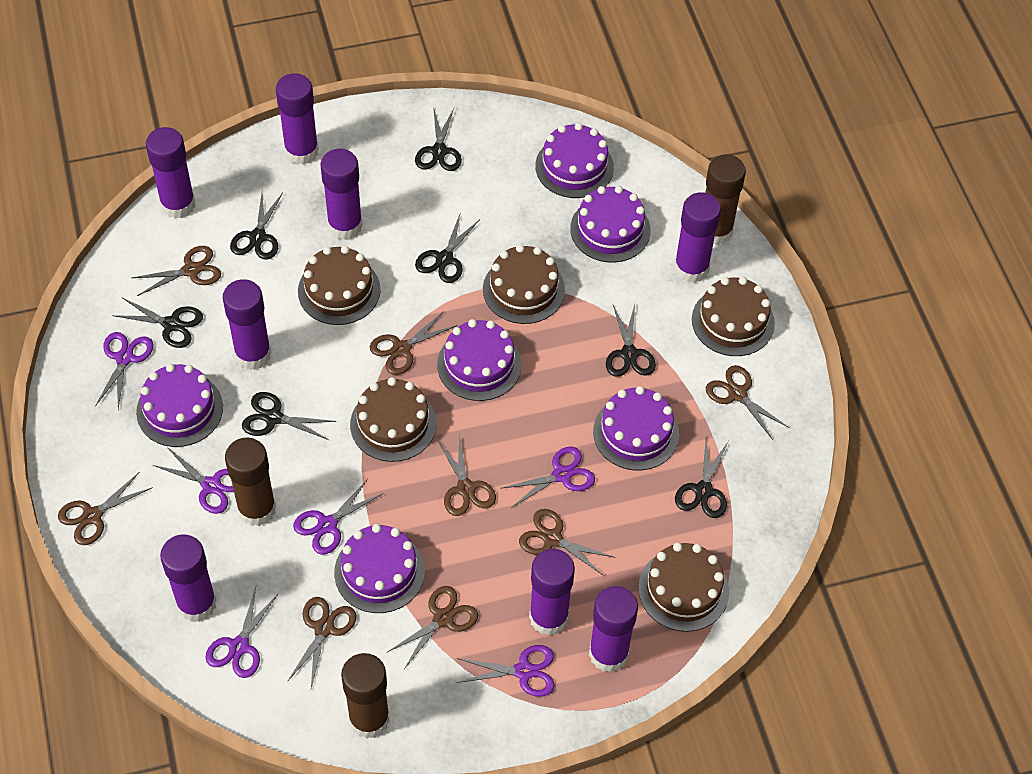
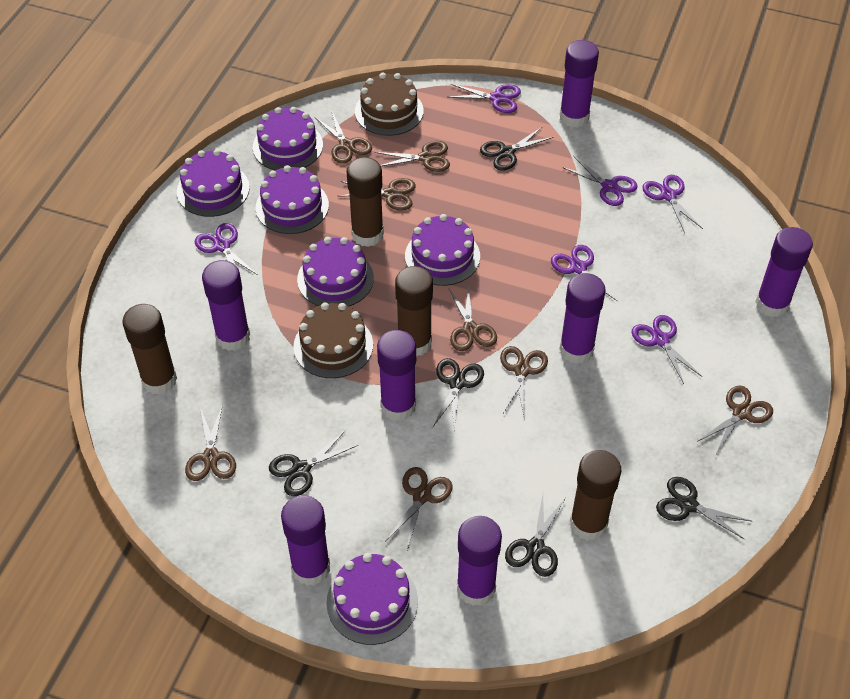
black scissors: 7 -> 5
brown cake: 5 -> 2
brown glue stick: 3 -> 4
purple glue stick: 8 -> 7

